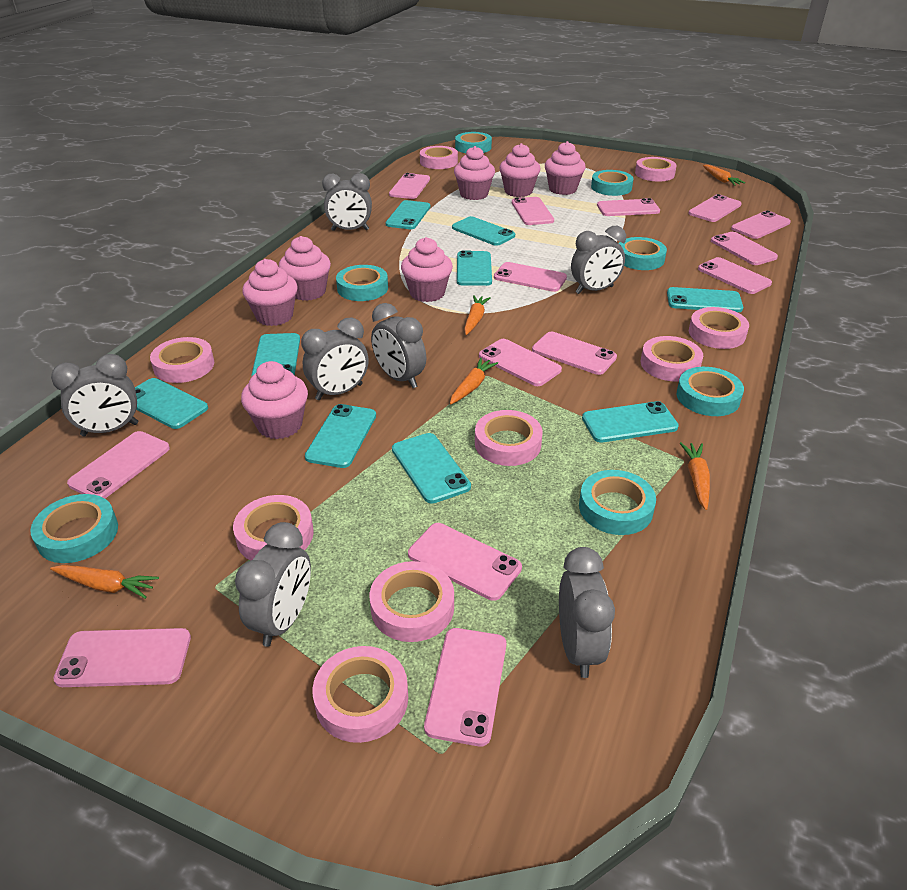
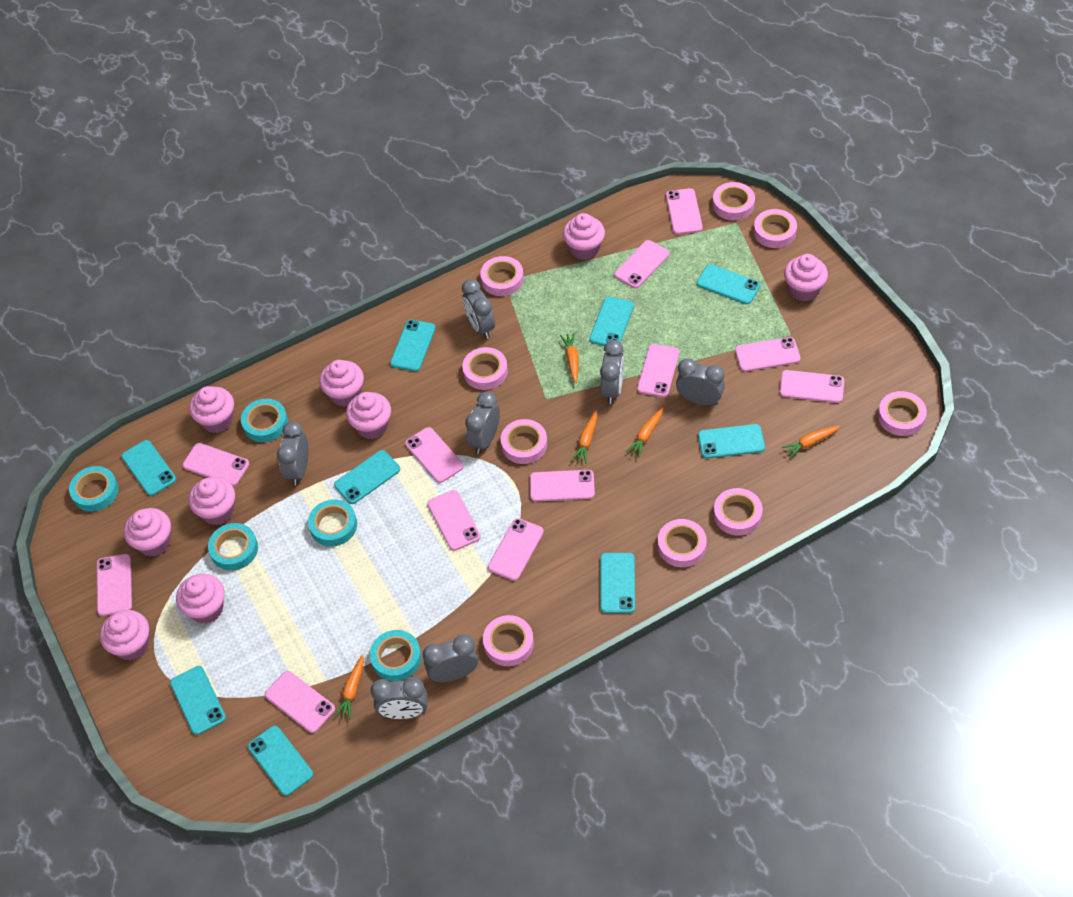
pink cupcake: 7 -> 9
pink phone: 14 -> 12
turquoise tape: 7 -> 5

